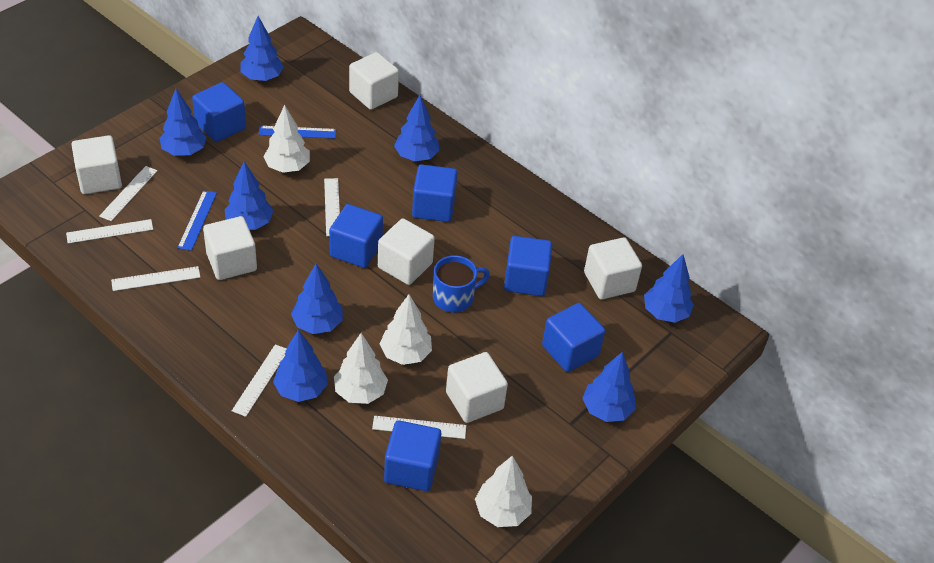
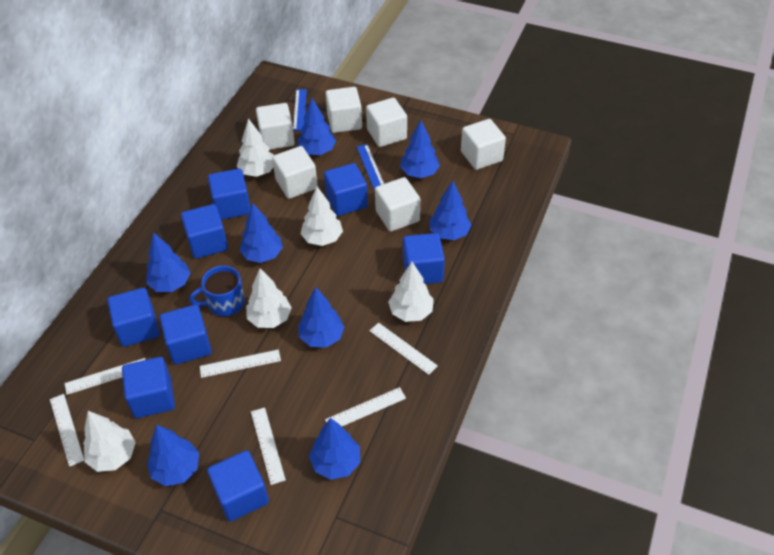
blue cube: 6 -> 8
white tree: 4 -> 5

